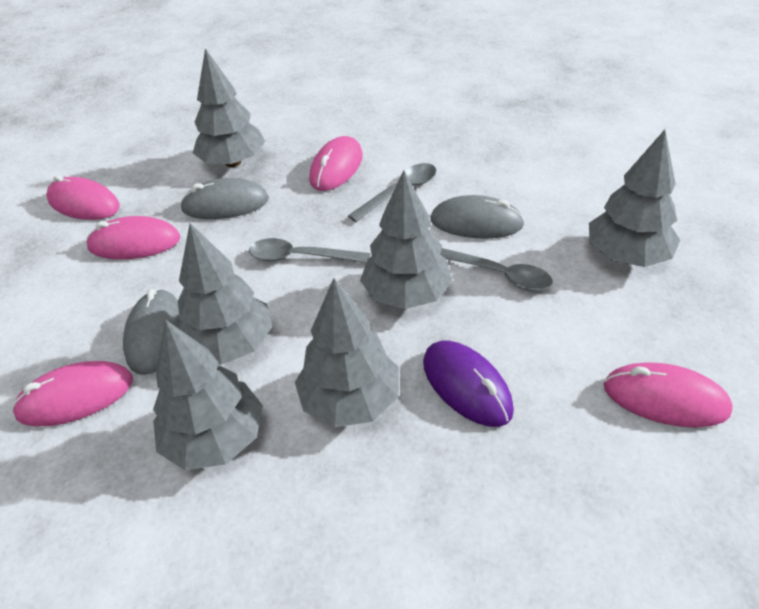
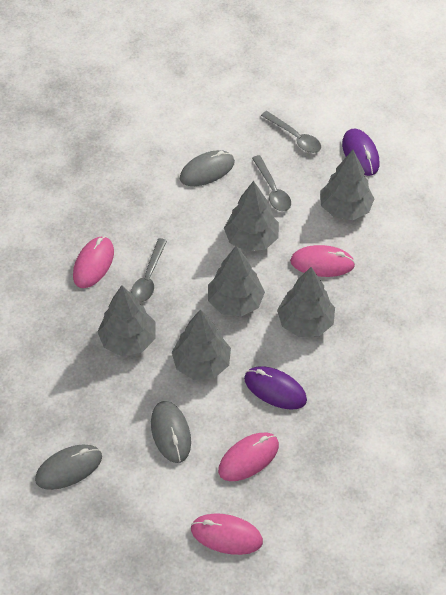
pink mouse: 5 -> 4
purple mouse: 1 -> 2

